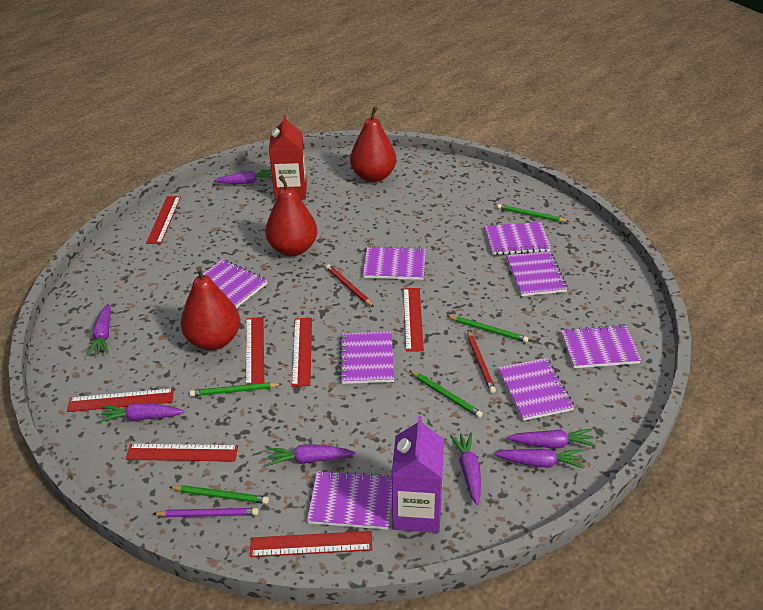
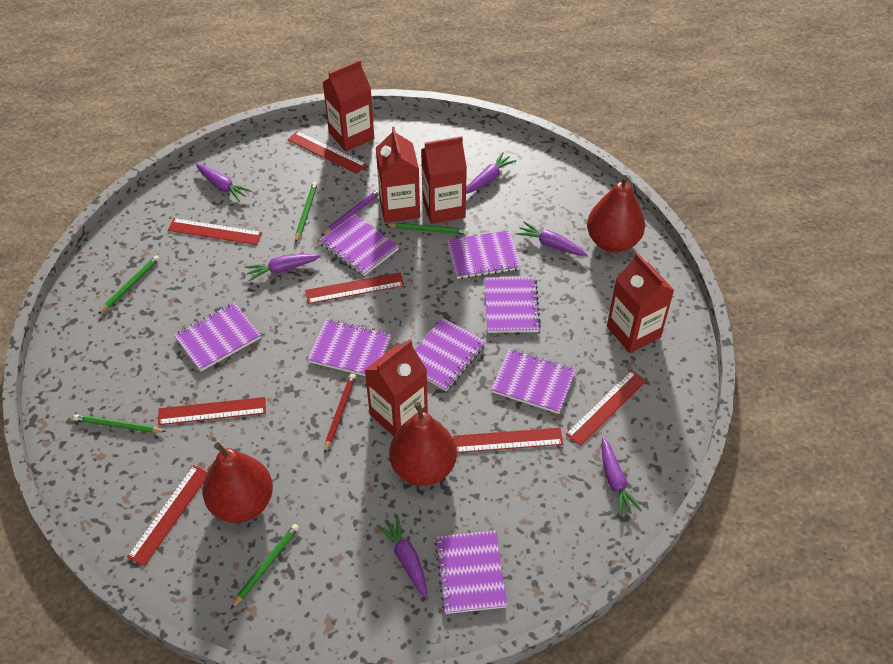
purple carrot: 7 -> 6
purple carton: 1 -> 0
red carton: 1 -> 5
red pencil: 2 -> 1

